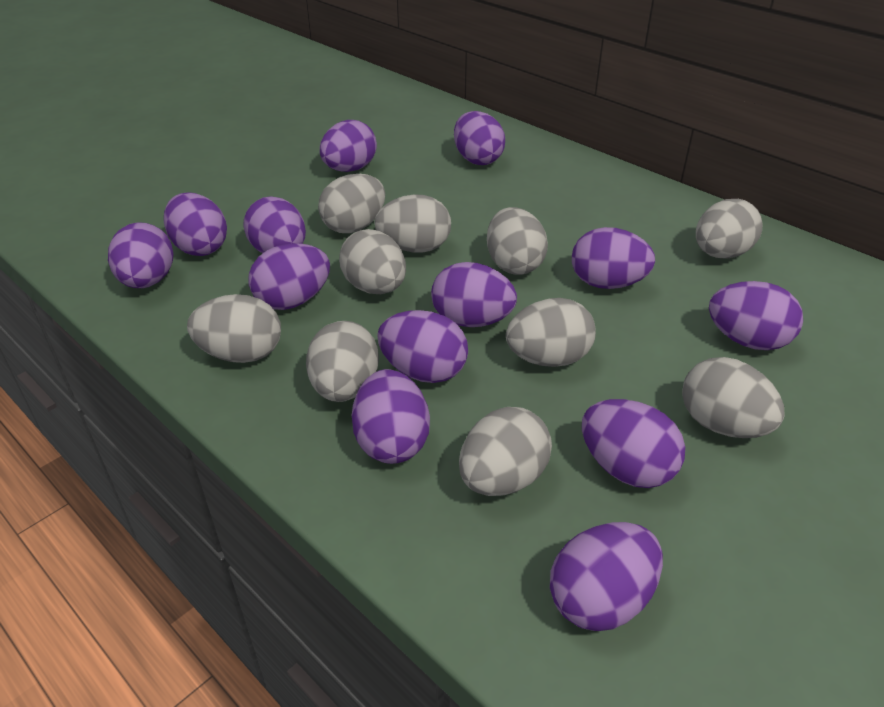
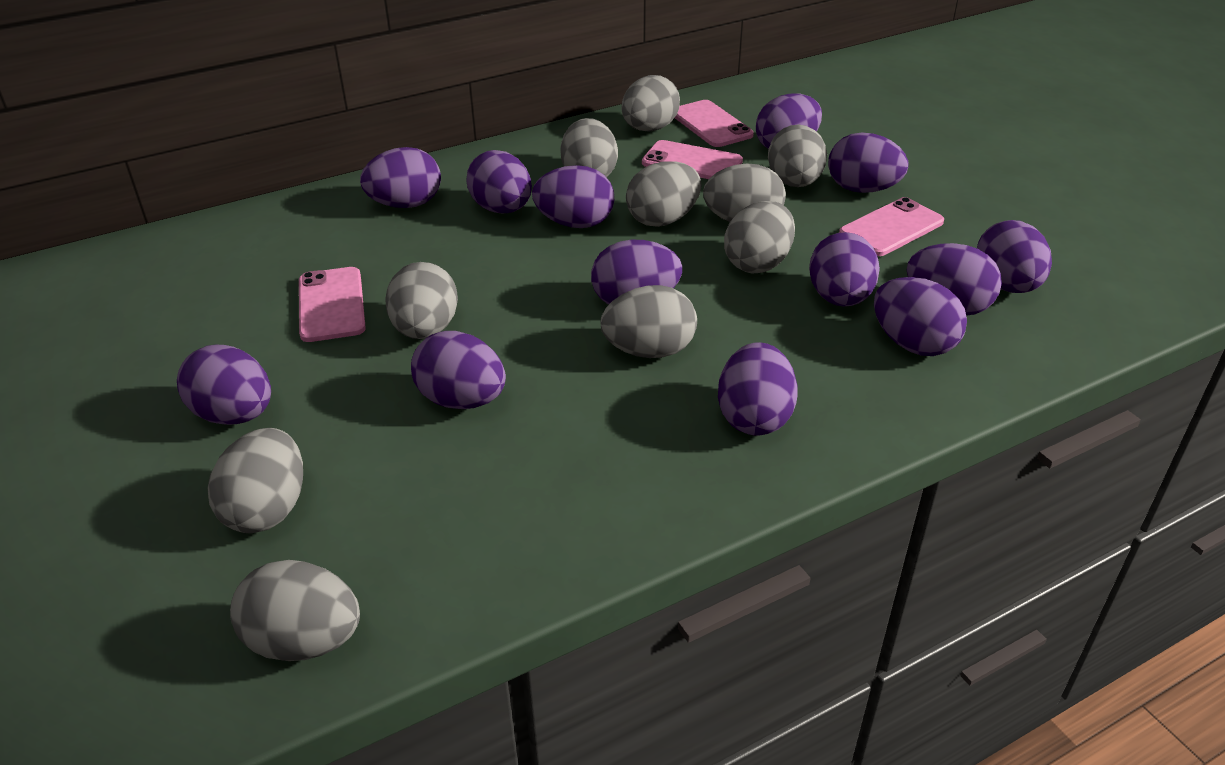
pink phone: 0 -> 4

